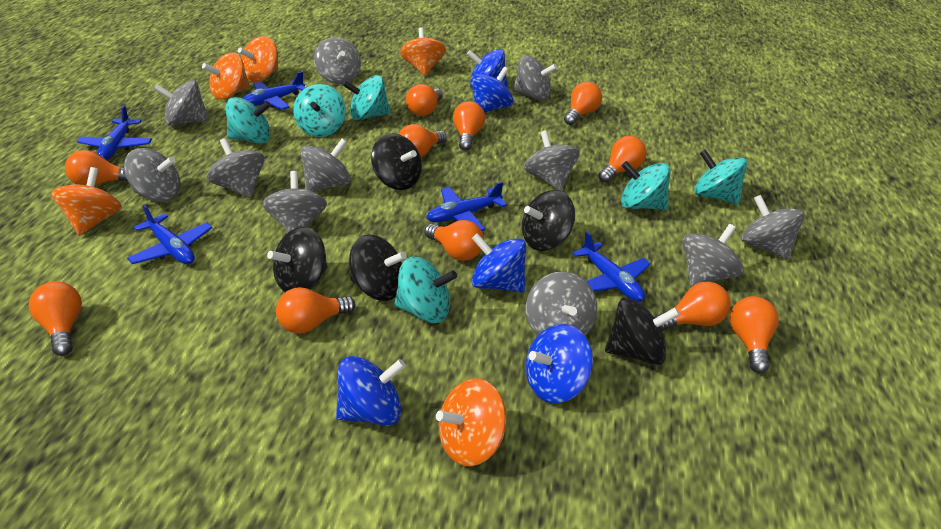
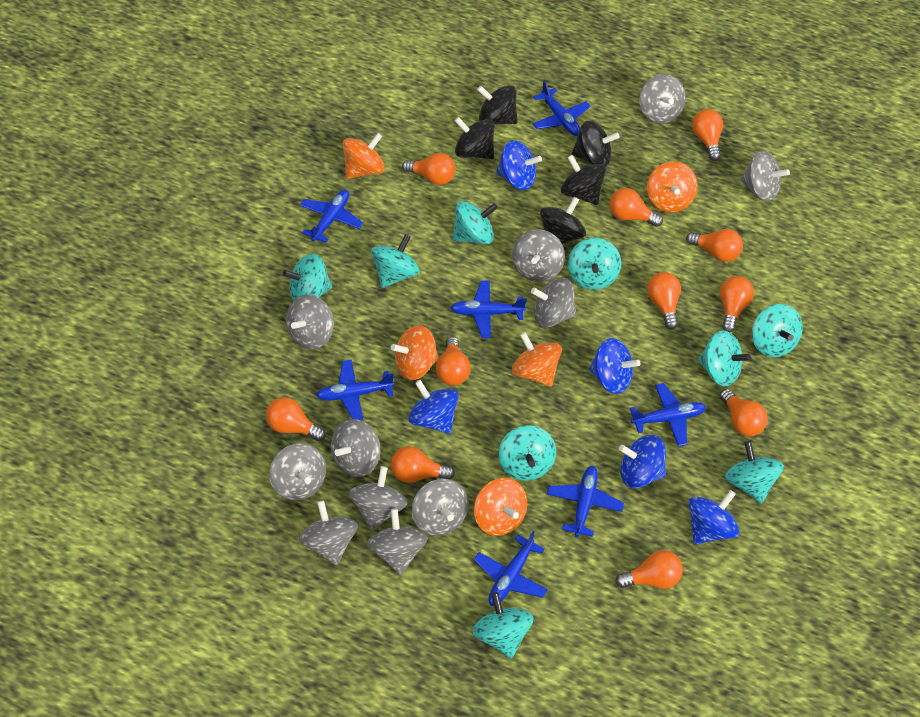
blue plane: 5 -> 7
turquoise spinning top: 6 -> 9

